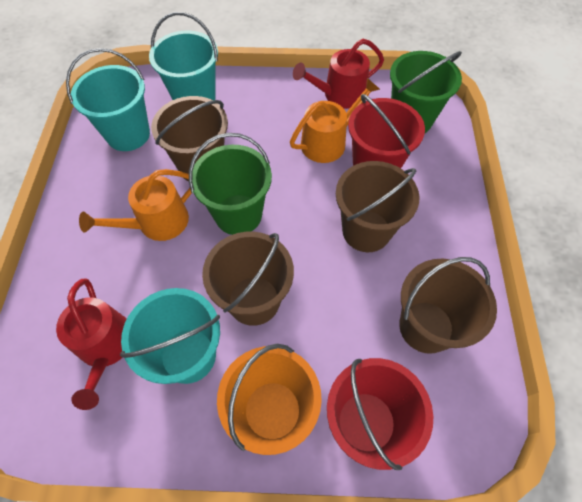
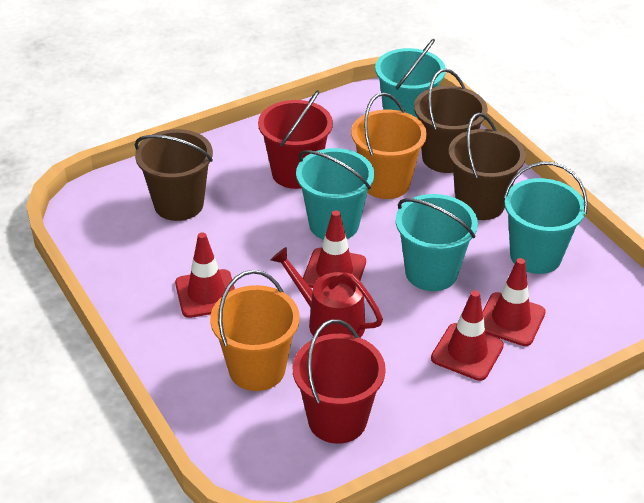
brown bucket: 4 -> 3
green bucket: 2 -> 0
orange bucket: 1 -> 2
orange watering can: 2 -> 0
red traffic cone: 0 -> 4
red watering can: 2 -> 1
turquoise bucket: 3 -> 4

